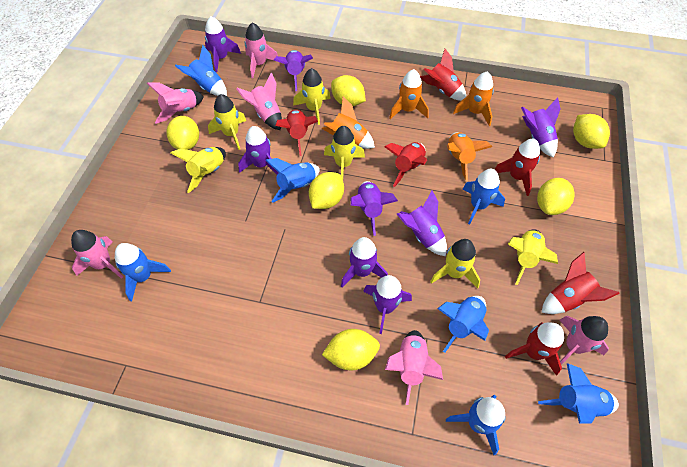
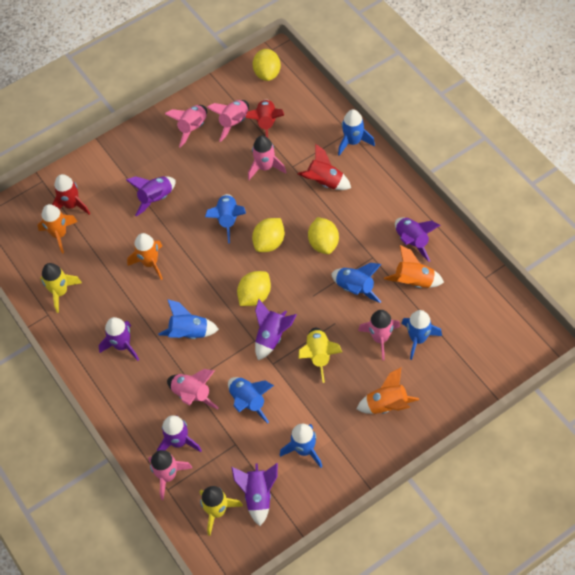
purple rocket: 8 -> 6
red rocket: 6 -> 3
yellow lemon: 6 -> 4
yellow rocket: 6 -> 3

